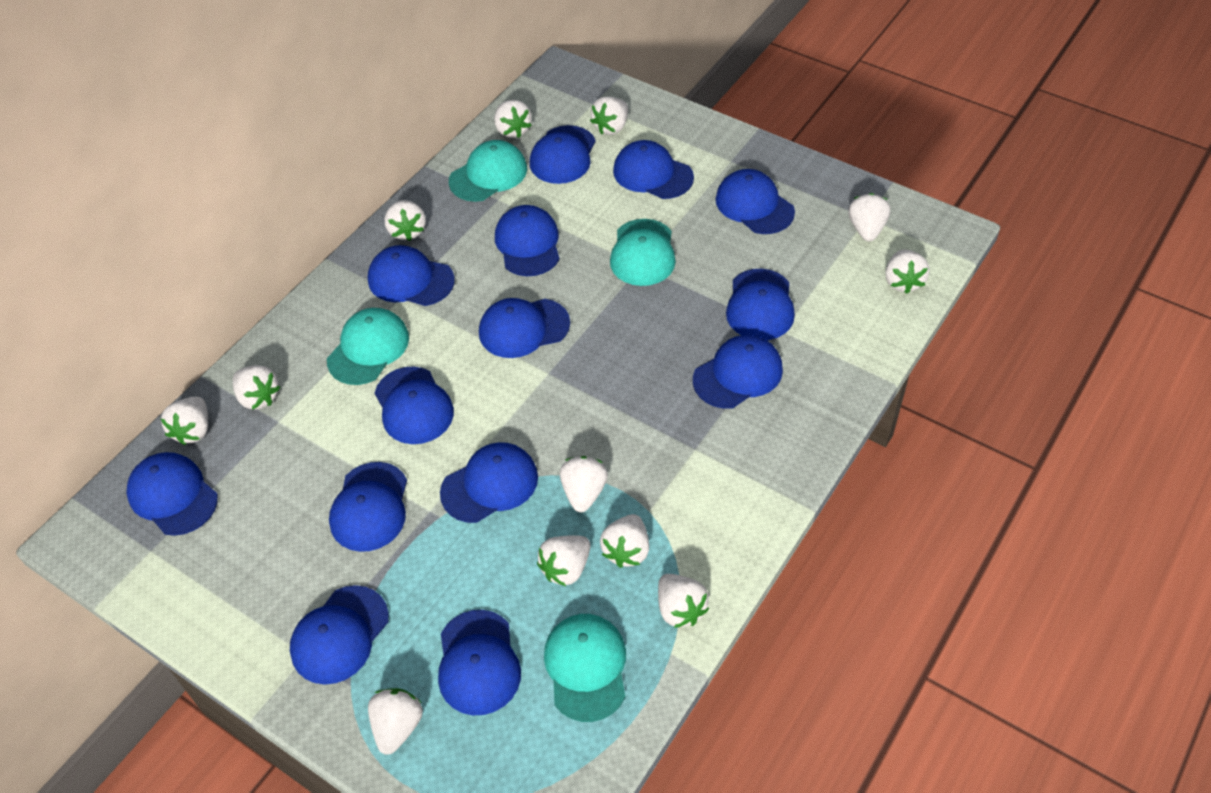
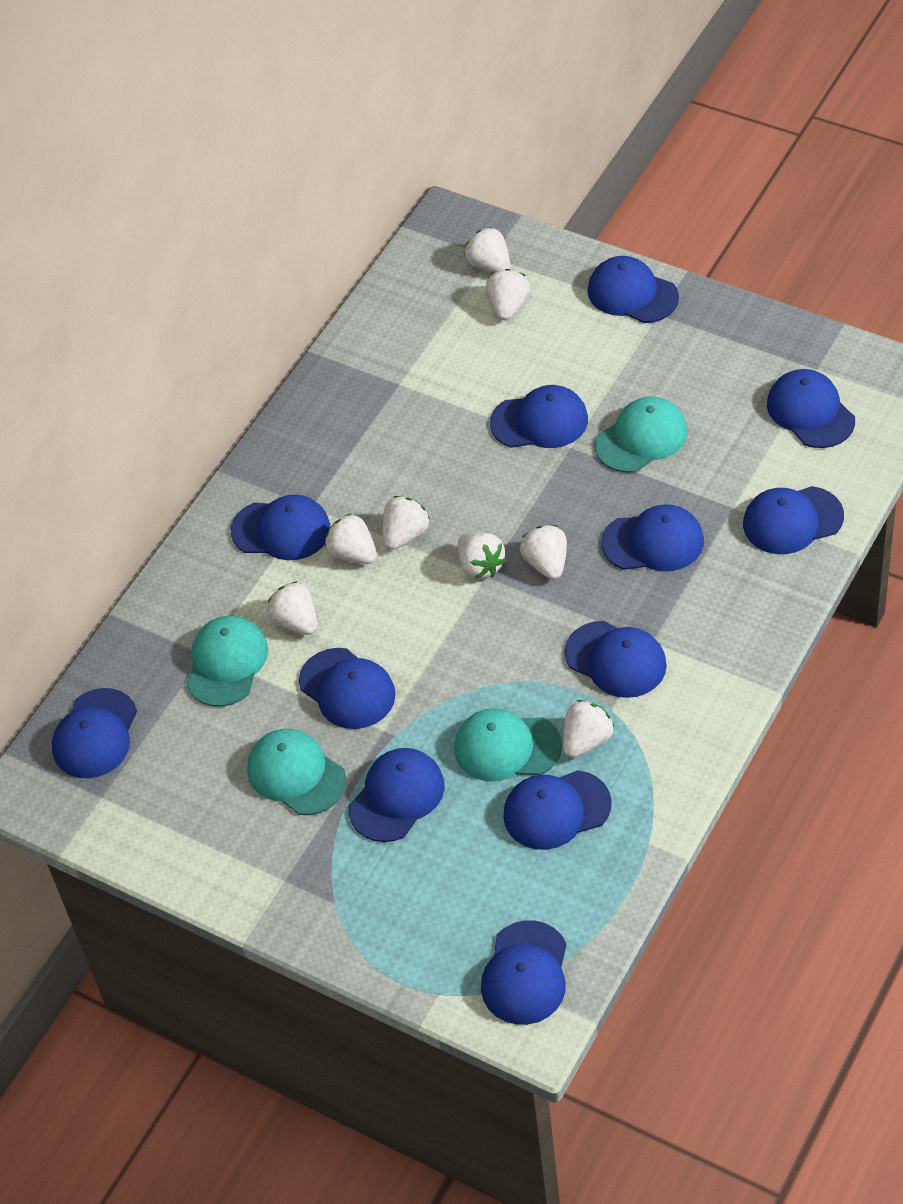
blue cap: 14 -> 12
white strawberry: 12 -> 8

